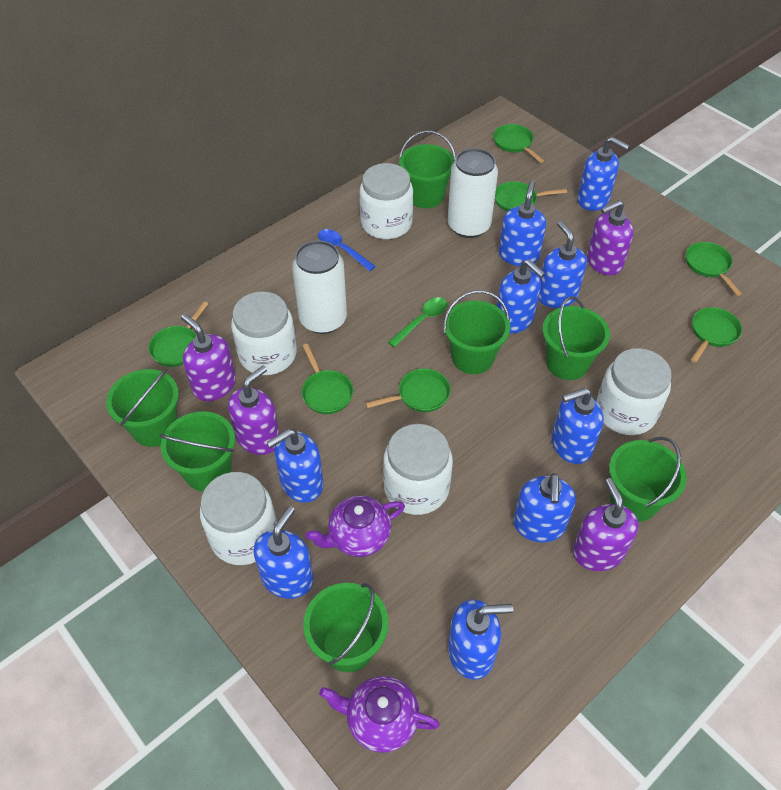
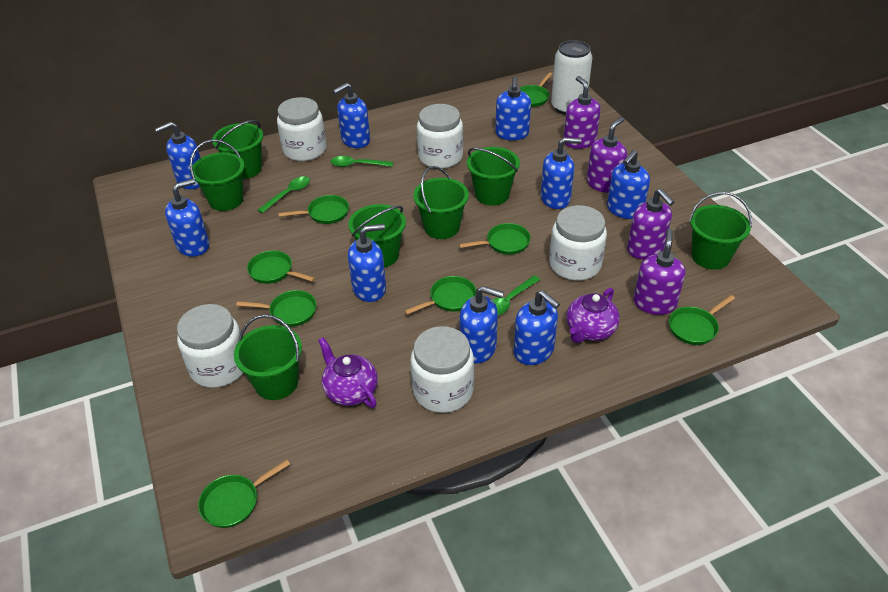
blue spoon: 1 -> 0
green pan: 7 -> 8
green spoon: 1 -> 3
white can: 2 -> 1

